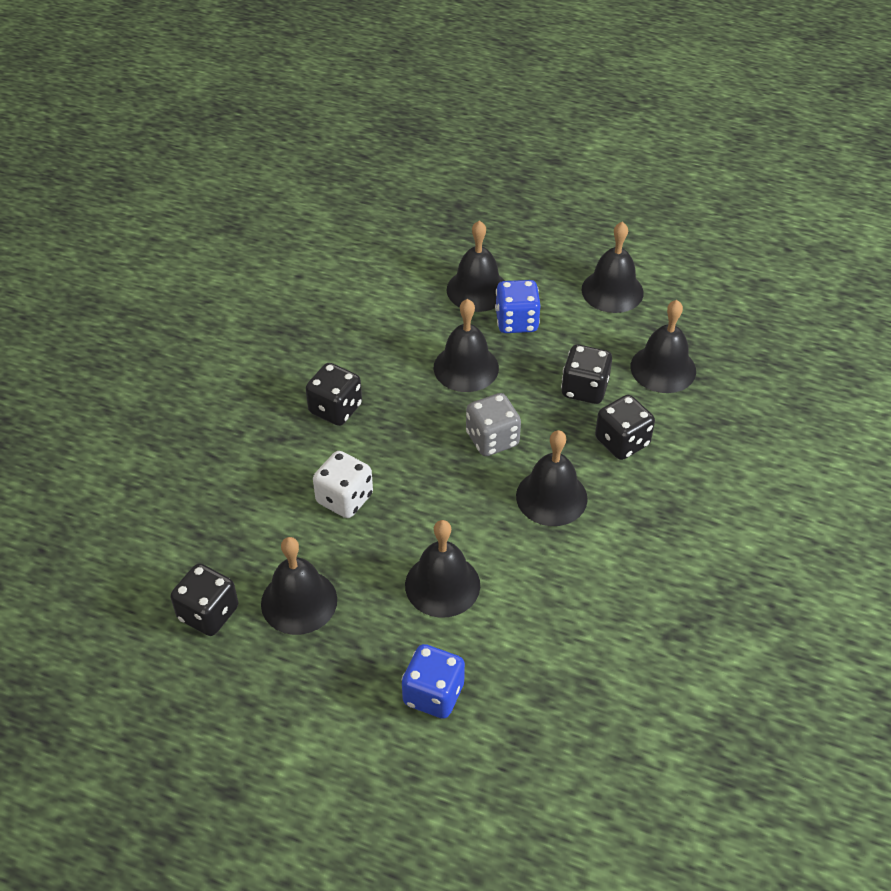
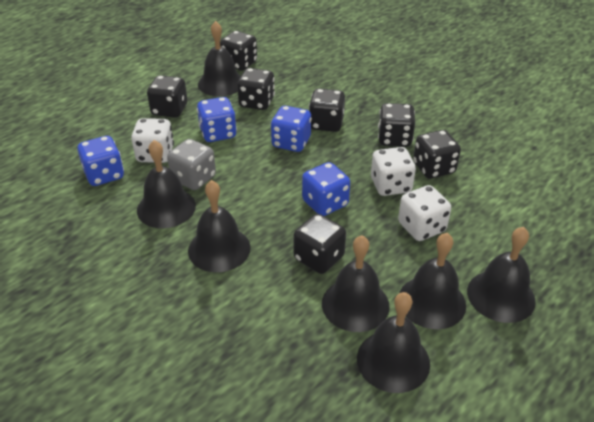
black dice: 4 -> 7
blue dice: 2 -> 4
white dice: 1 -> 3

